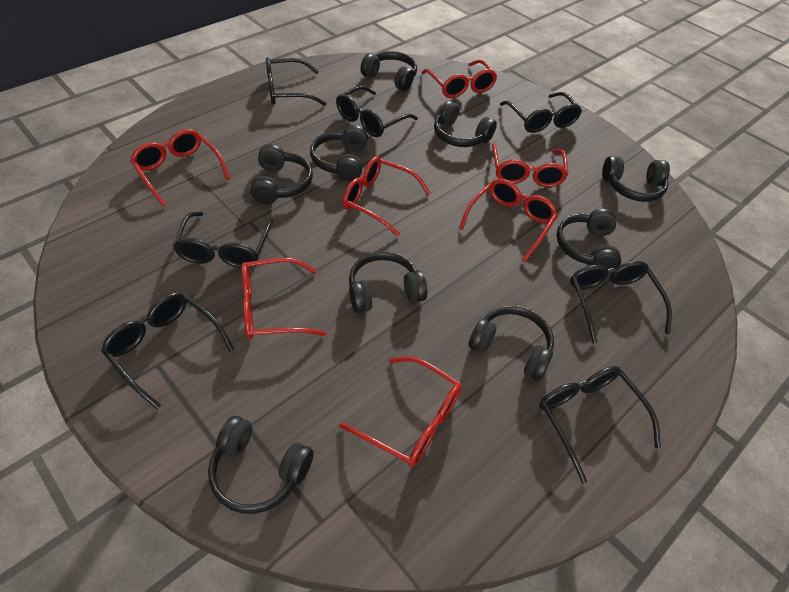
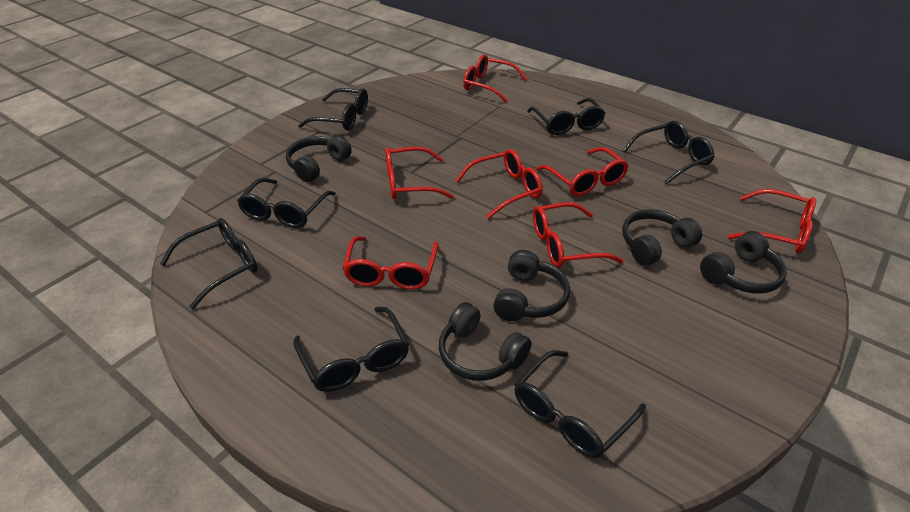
black headphones: 9 -> 5

